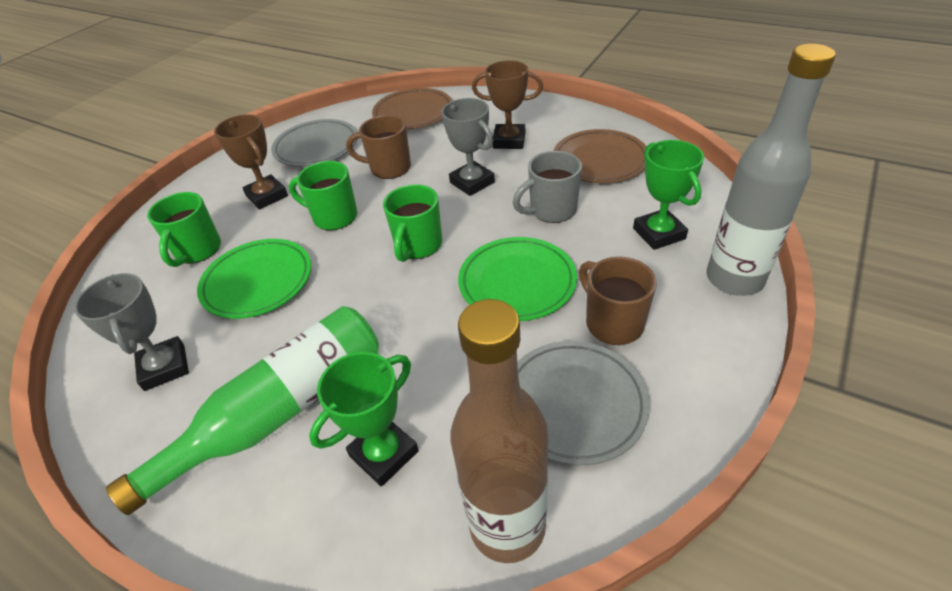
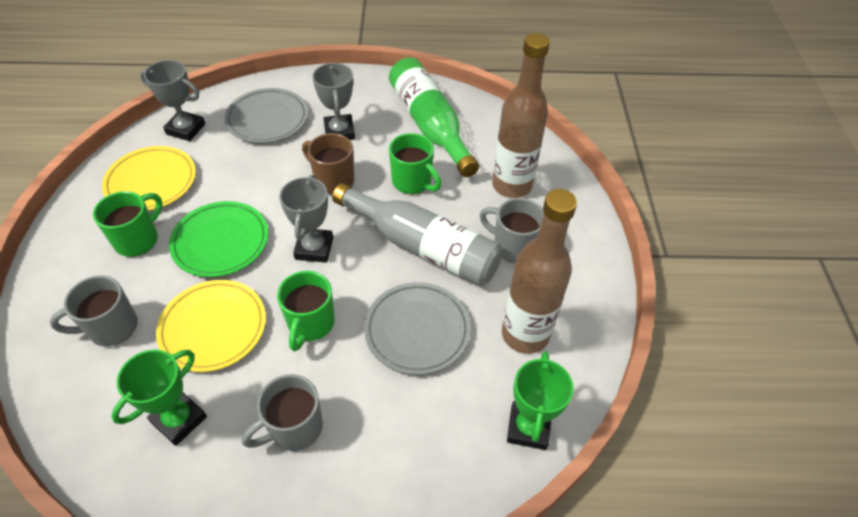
brown bottle: 1 -> 2
brown mug: 2 -> 1
brown plate: 2 -> 0
brown trophy: 2 -> 0
green plate: 2 -> 1
grey mug: 1 -> 3
grey trophy: 2 -> 3
yellow plate: 0 -> 2

